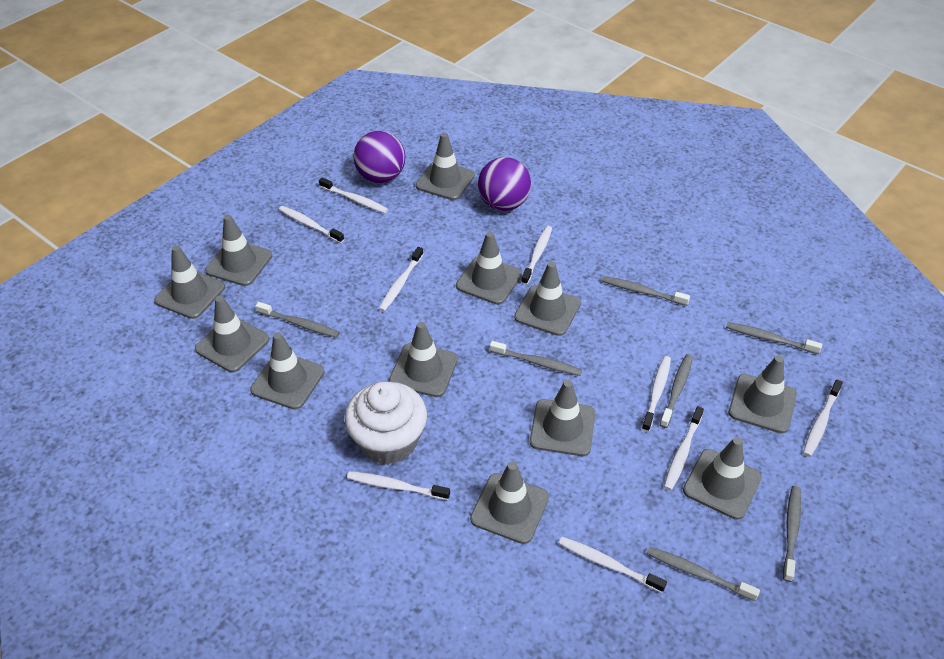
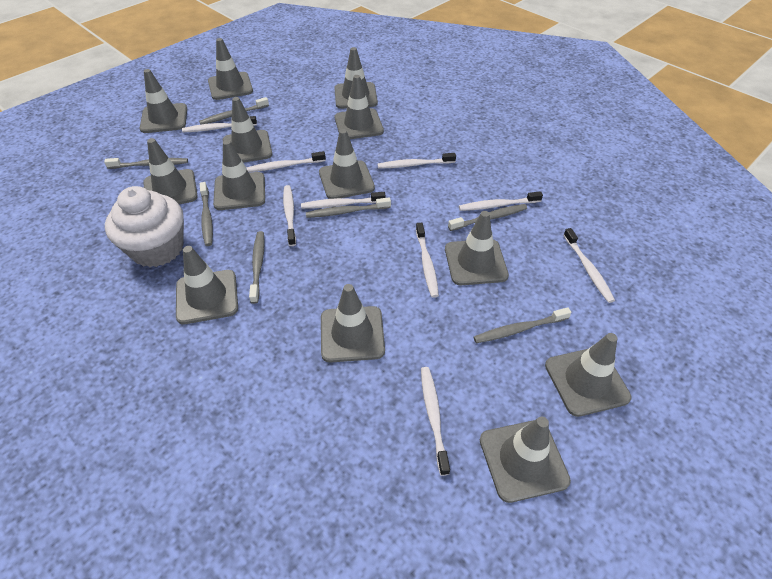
grey traffic cone: 12 -> 13
purple ball: 2 -> 0

